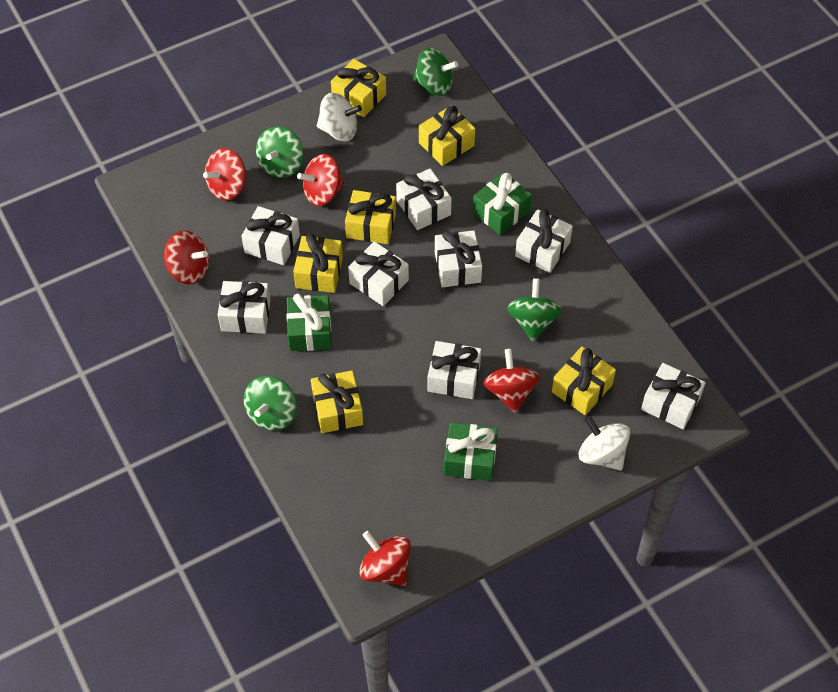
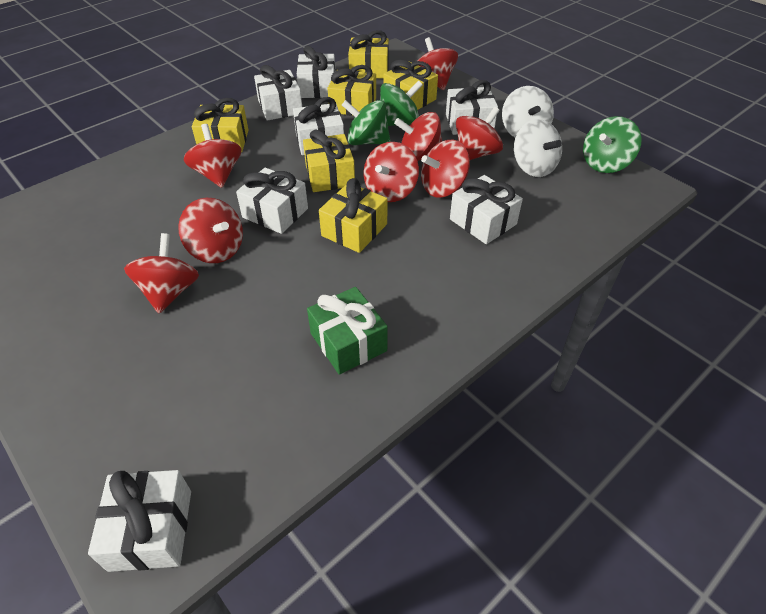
green gift: 3 -> 1
green spinning top: 4 -> 3
red spinning top: 5 -> 8
white gift: 8 -> 7

